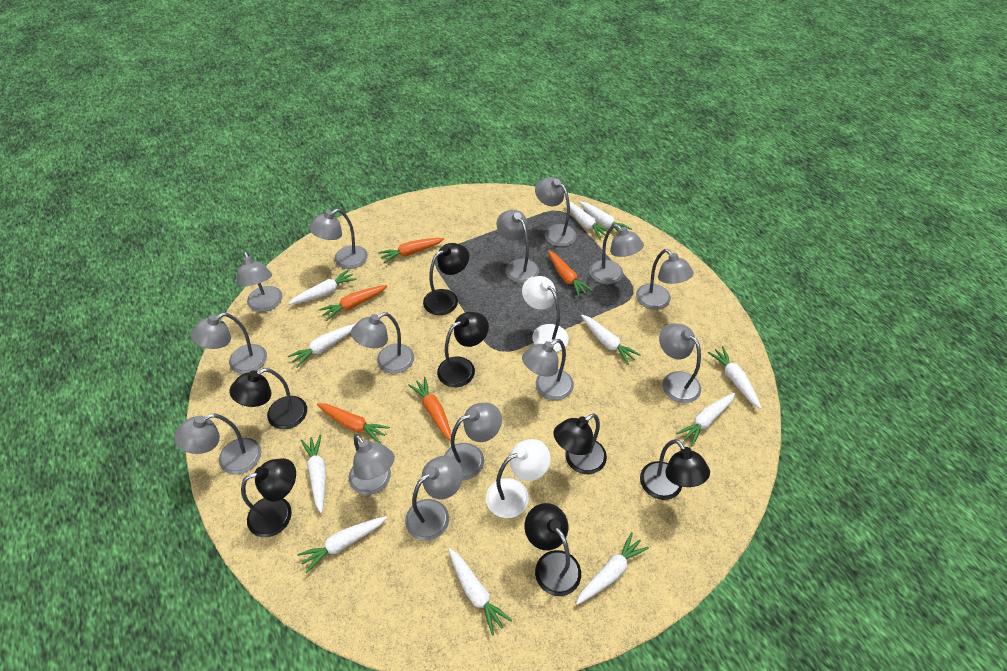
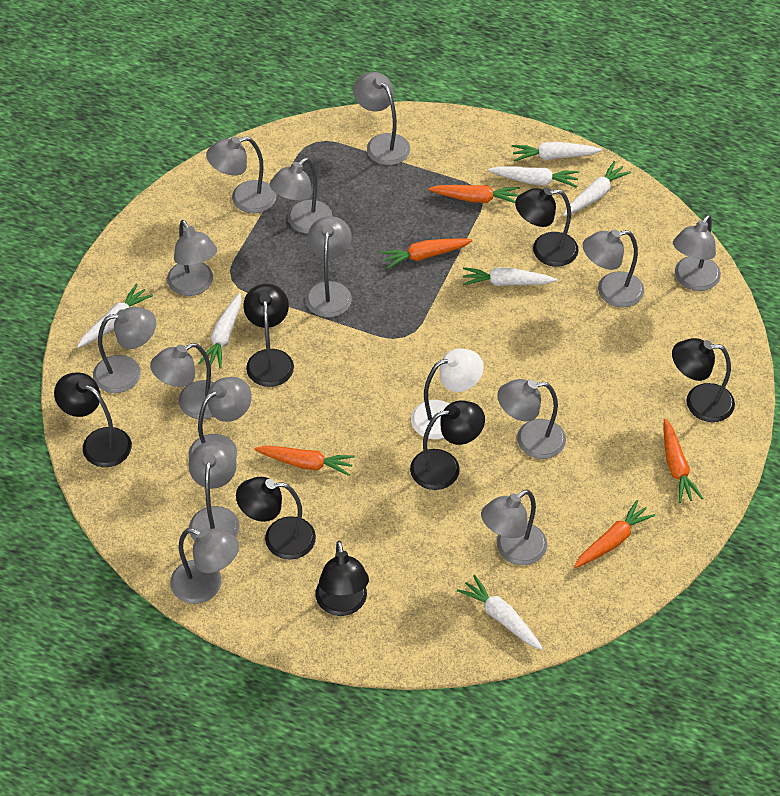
white carrot: 11 -> 7
white lamp: 2 -> 1

